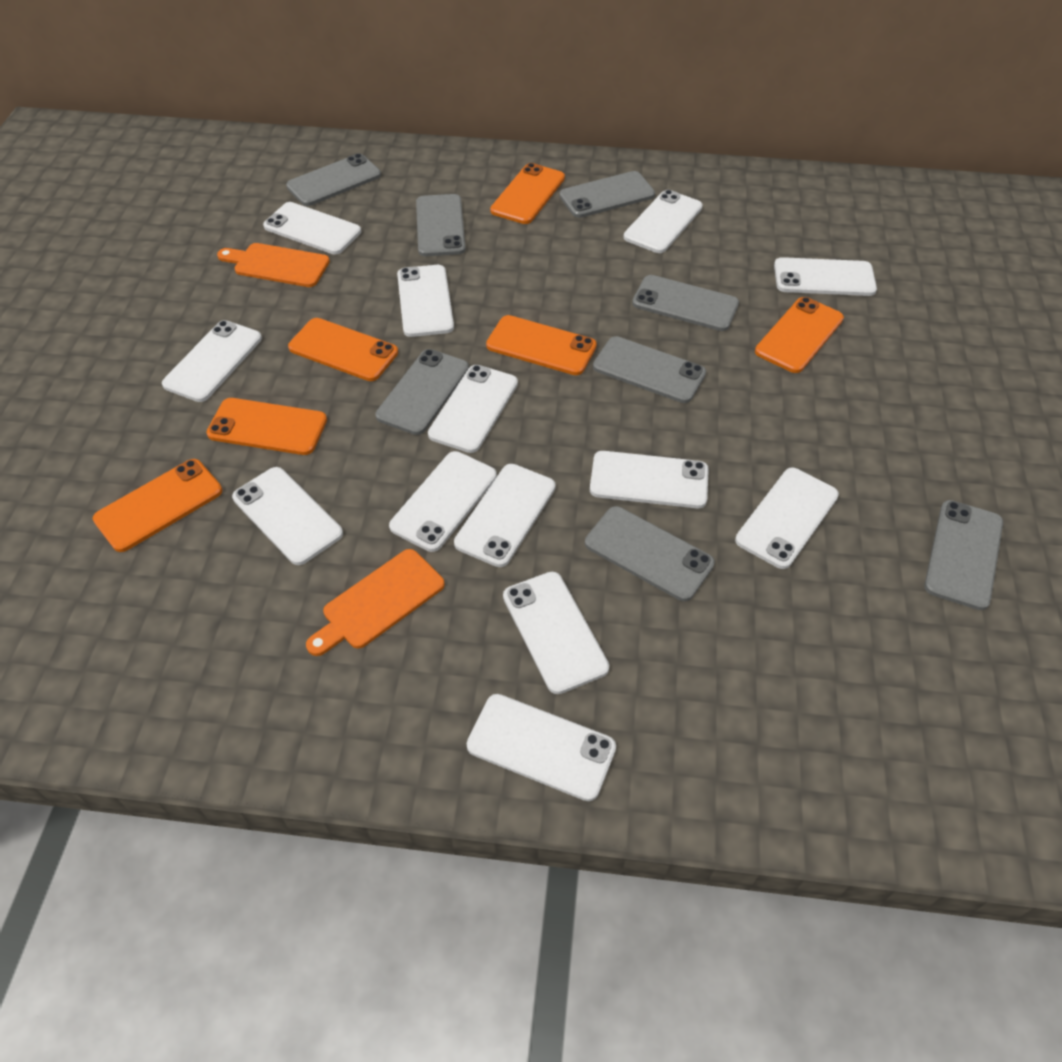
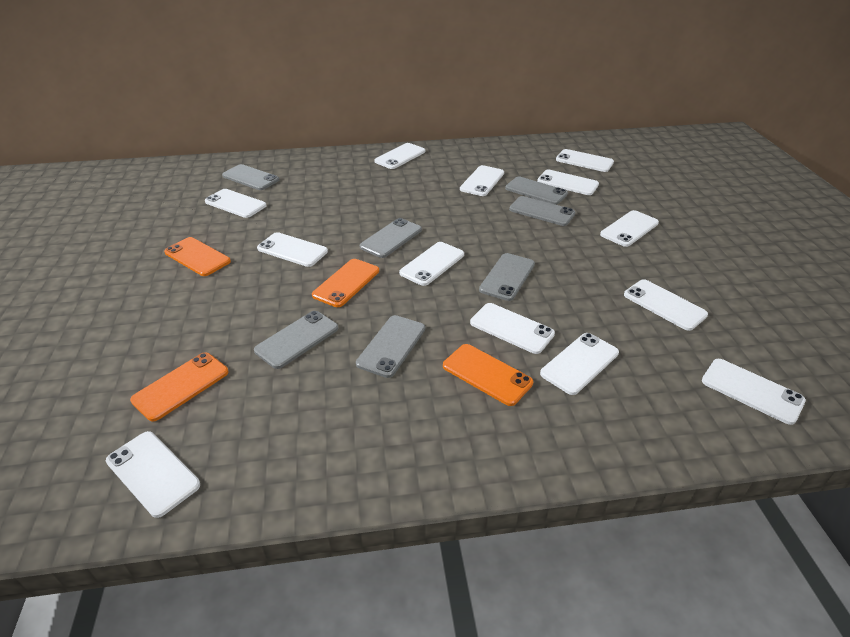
grey phone: 8 -> 7
orange cutting board: 2 -> 0
orange phone: 6 -> 4

